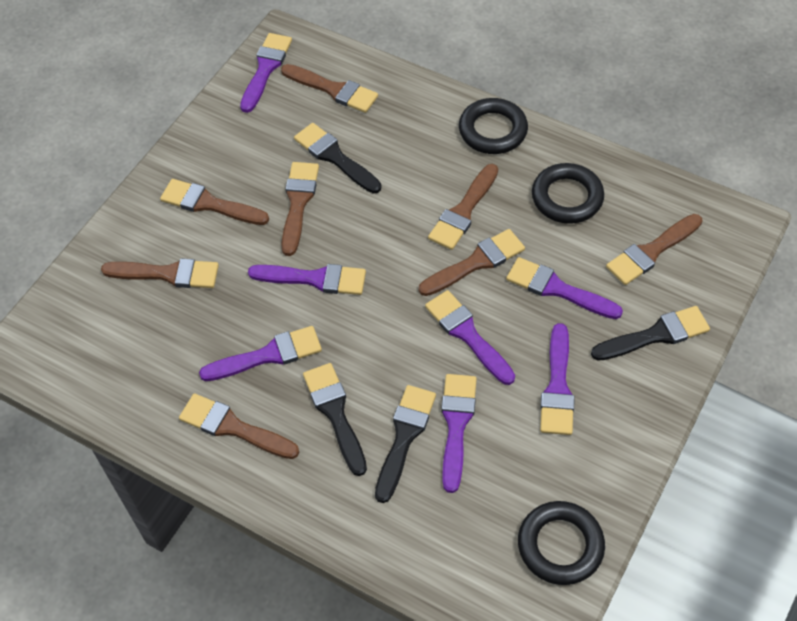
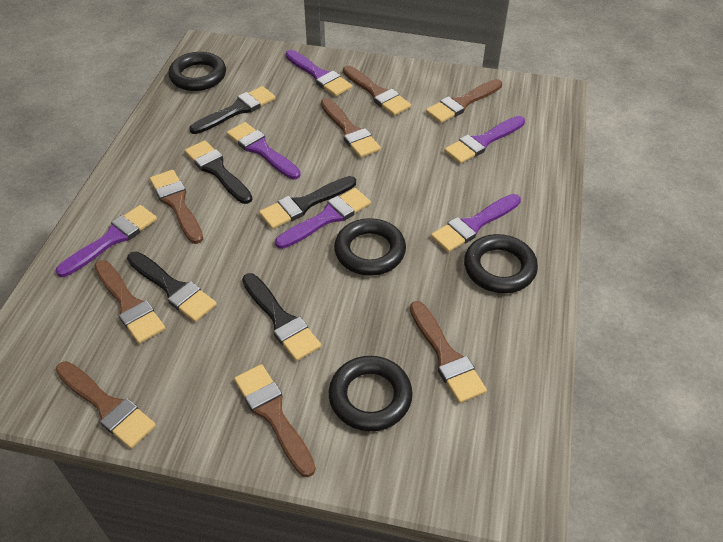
black brush: 4 -> 5
black ring: 3 -> 4
purple brush: 7 -> 6

